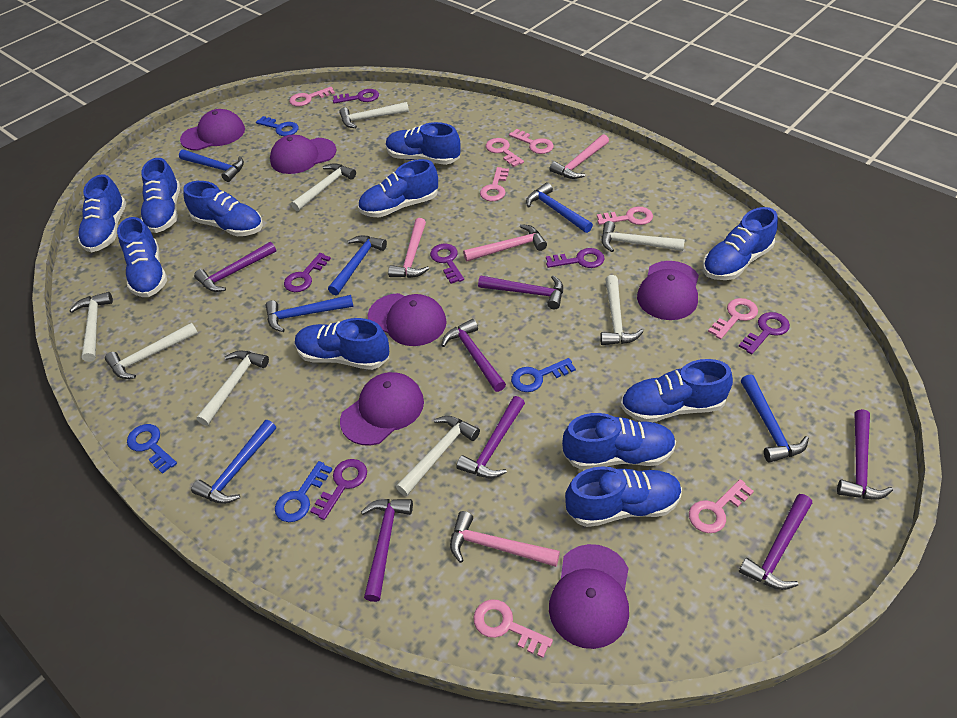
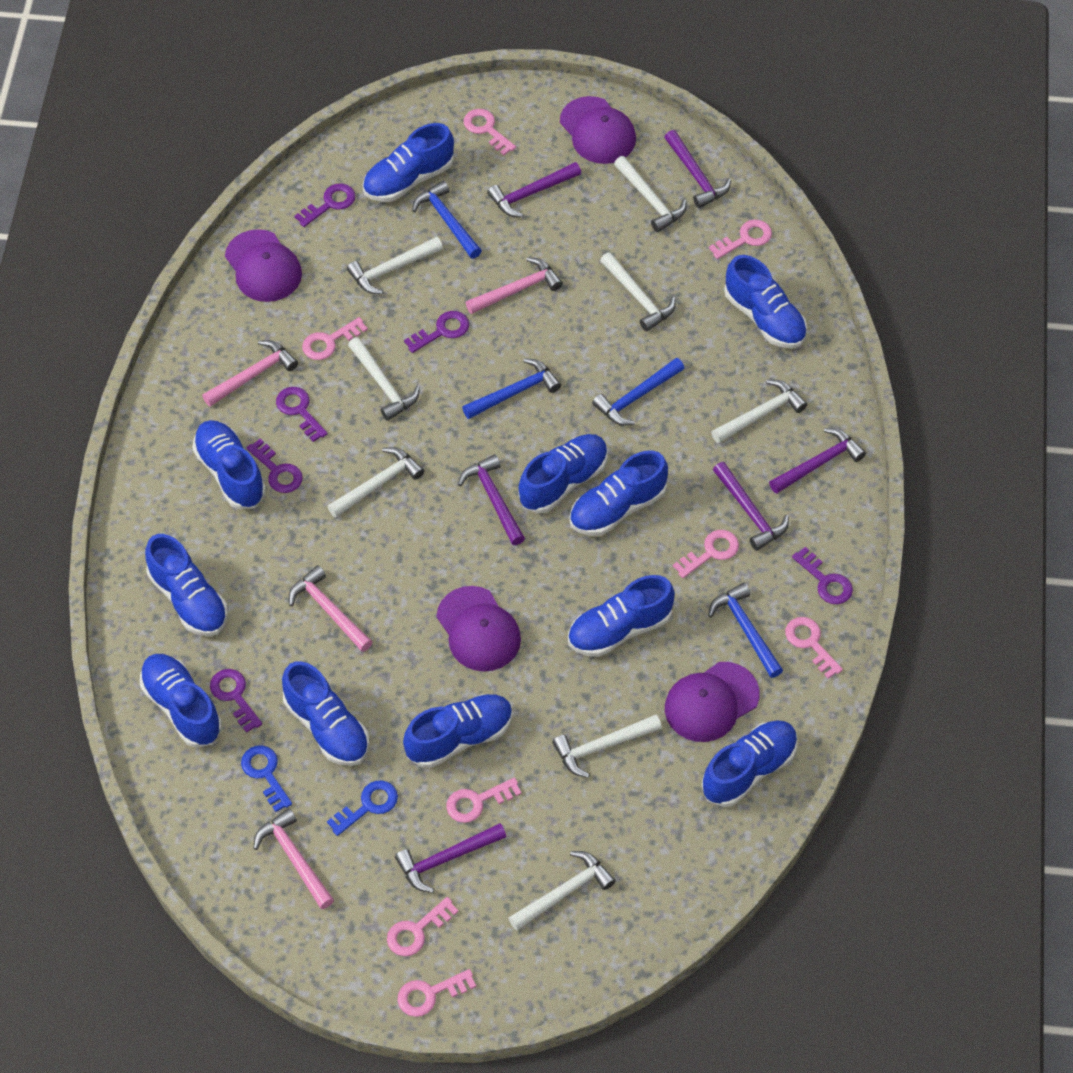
blue hammer: 6 -> 4
blue key: 4 -> 2
purple cap: 6 -> 4
purple hammer: 7 -> 6

